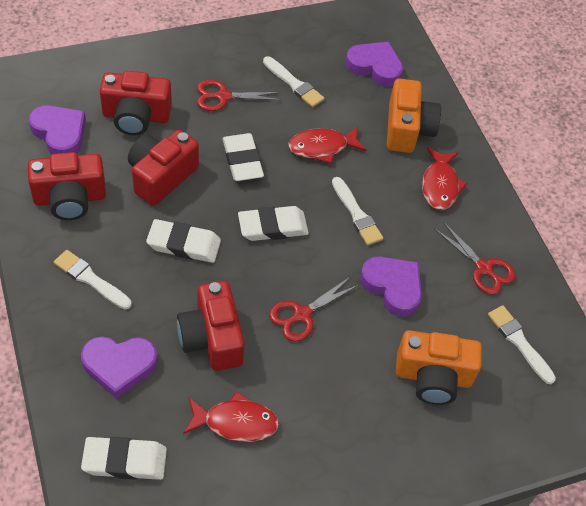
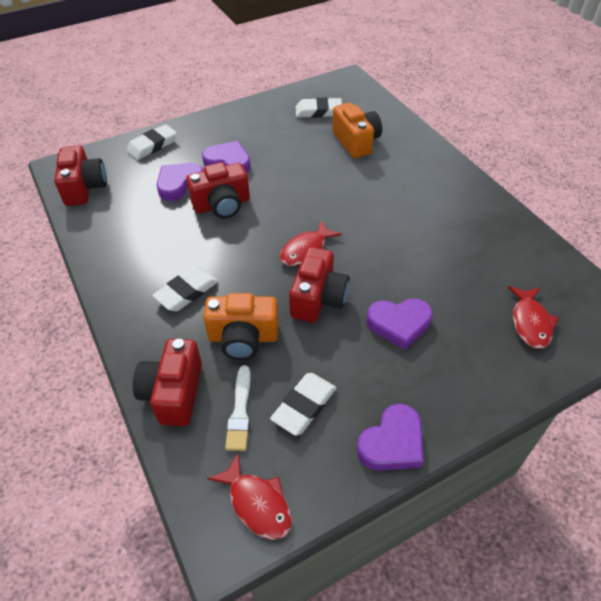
red scissors: 3 -> 0
white brush: 4 -> 1

